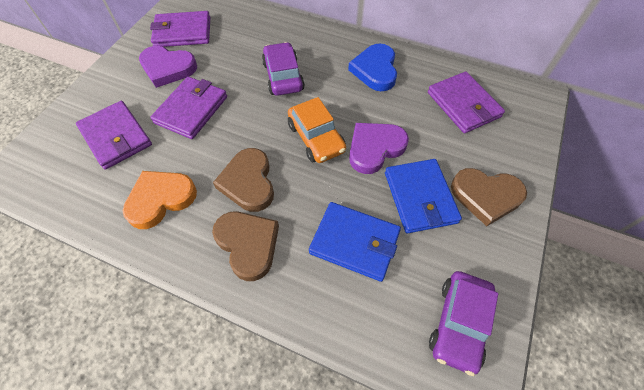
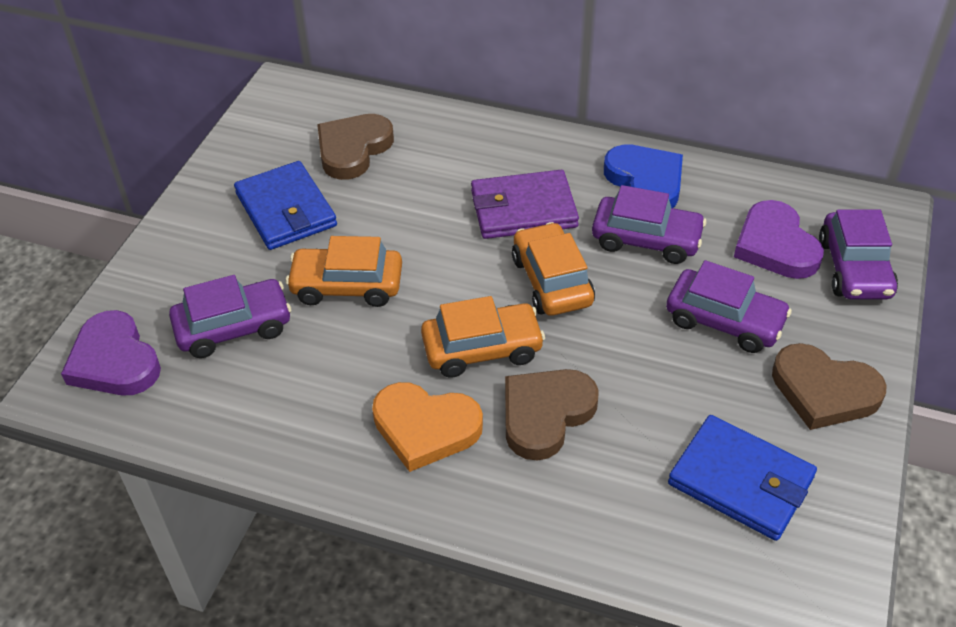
orange car: 1 -> 3
purple car: 2 -> 4
purple wallet: 4 -> 1

